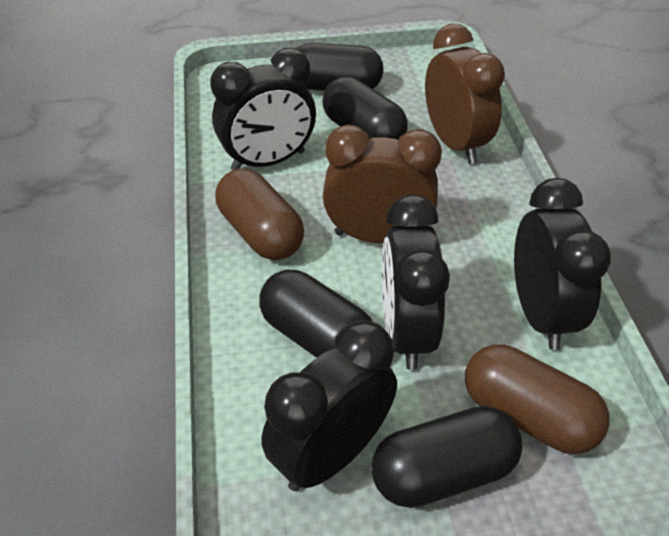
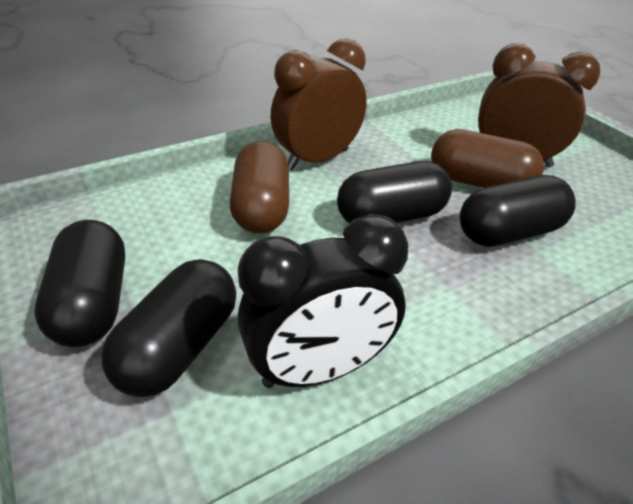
black clock: 4 -> 1

